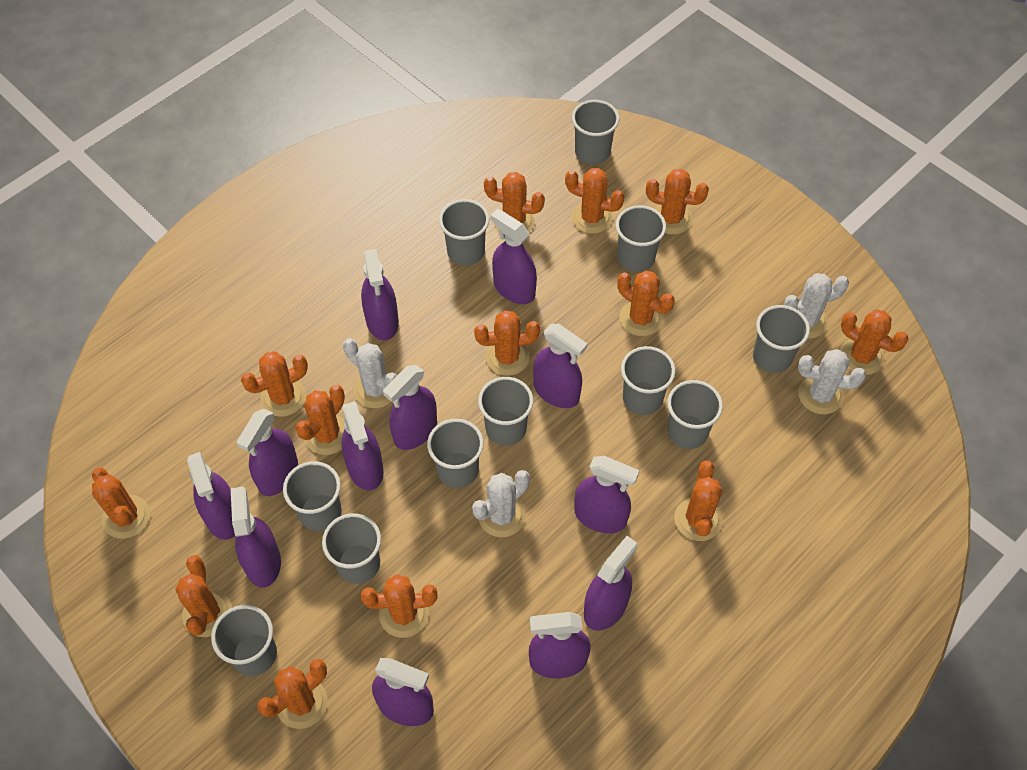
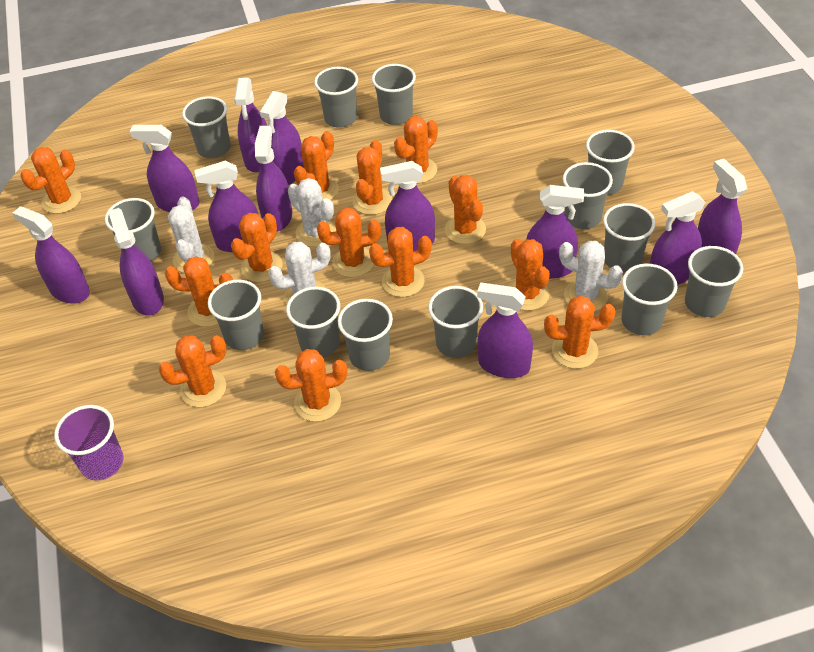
grey cup: 11 -> 13
purple cup: 0 -> 1

